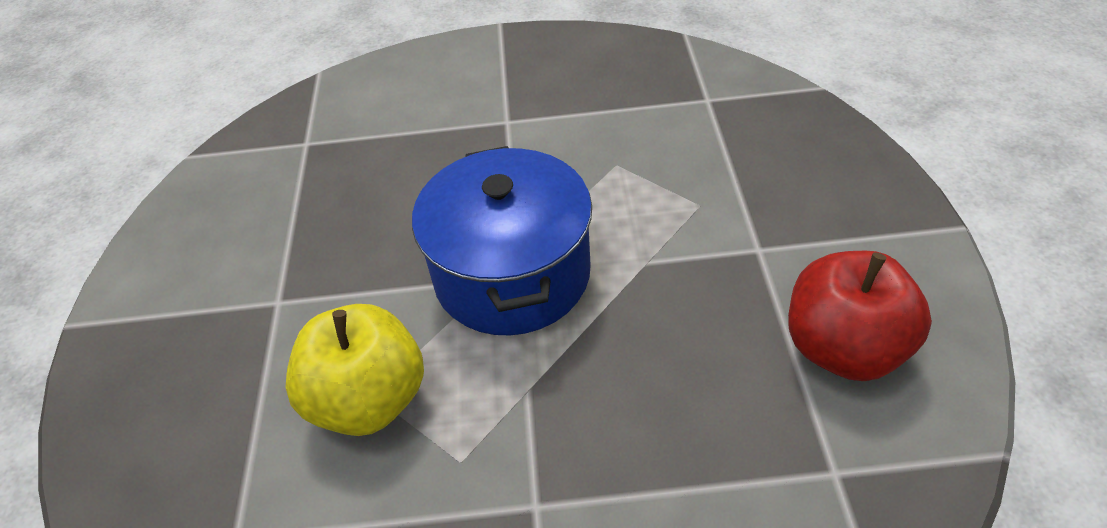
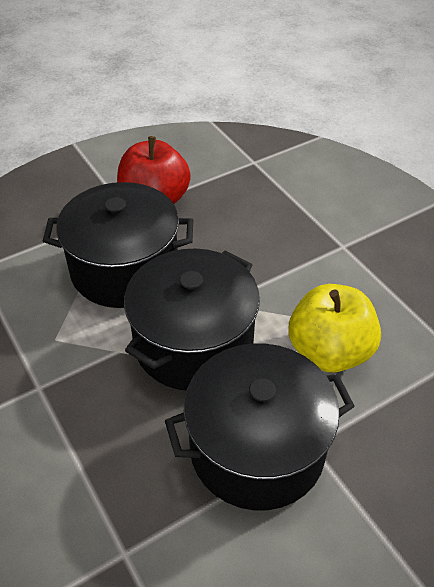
black pot: 0 -> 3
blue pot: 1 -> 0

